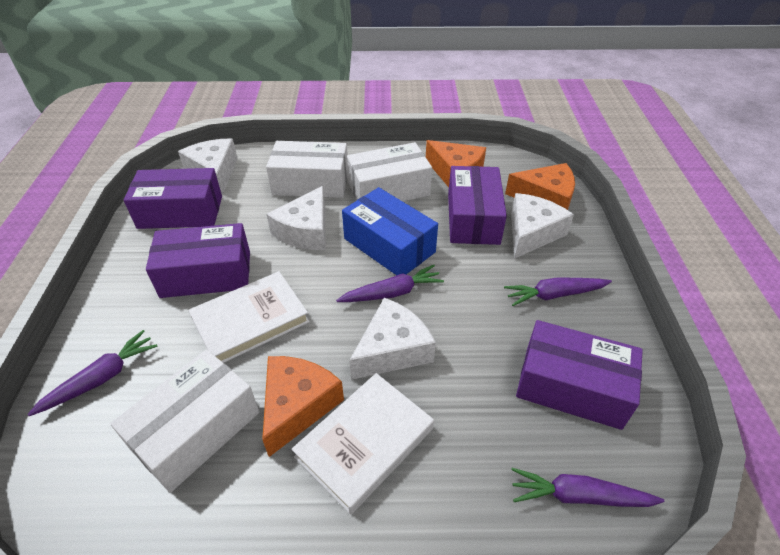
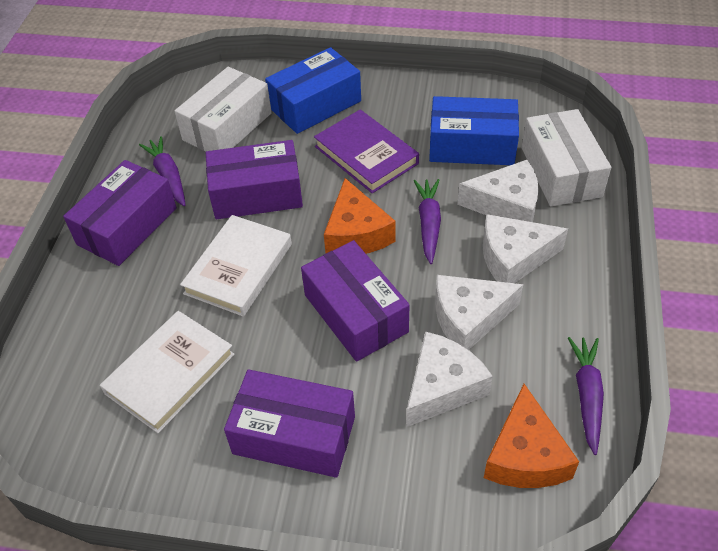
blue box: 1 -> 2
orange cheese: 3 -> 2
purple book: 0 -> 1
purple carrot: 4 -> 3
white box: 3 -> 2

